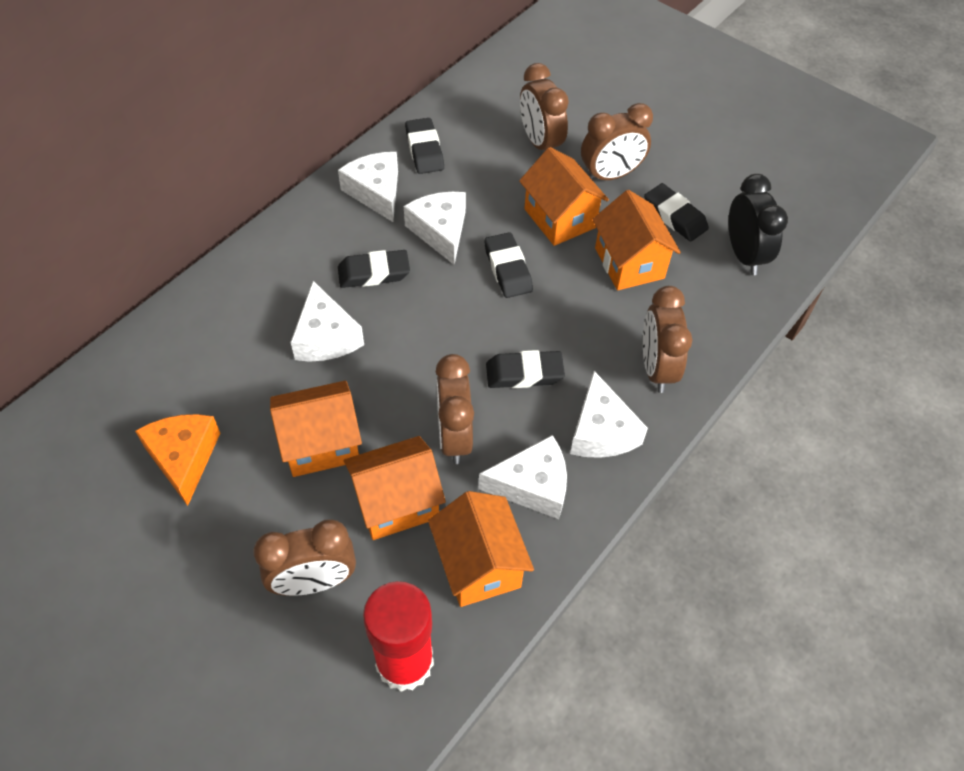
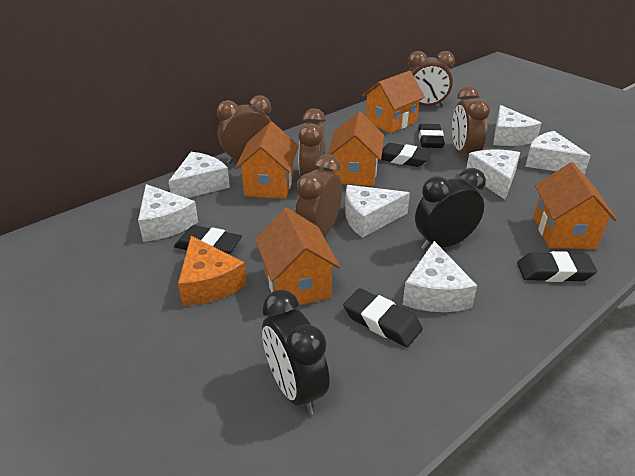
black clock: 1 -> 2
red glue stick: 1 -> 0
white cheese: 5 -> 7

